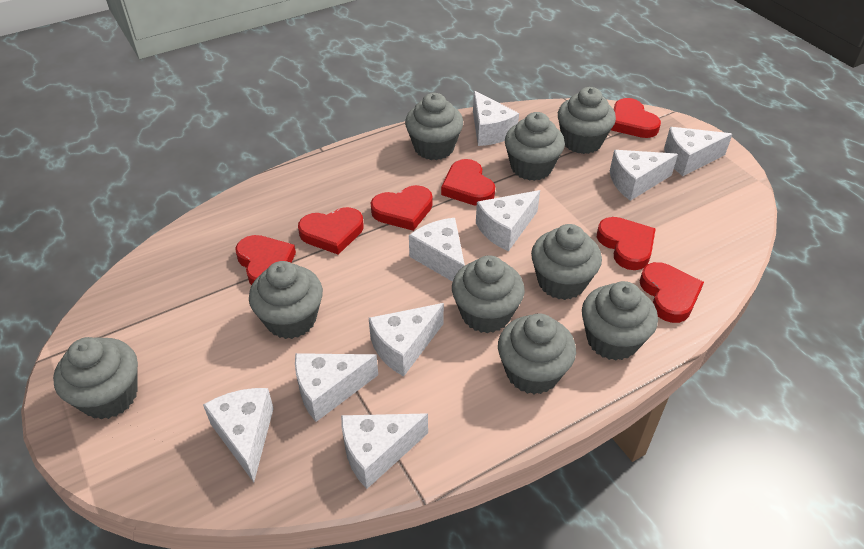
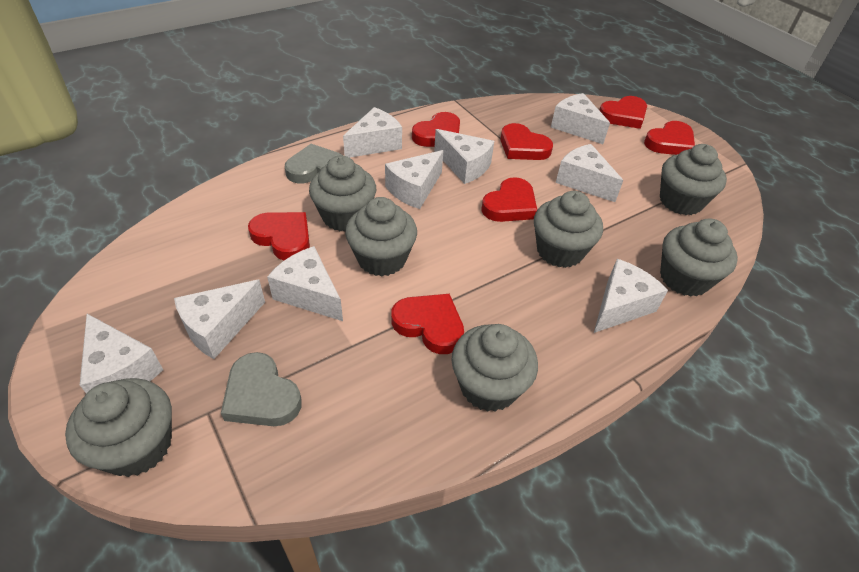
grey cupcake: 9 -> 7
grey heart: 0 -> 2

